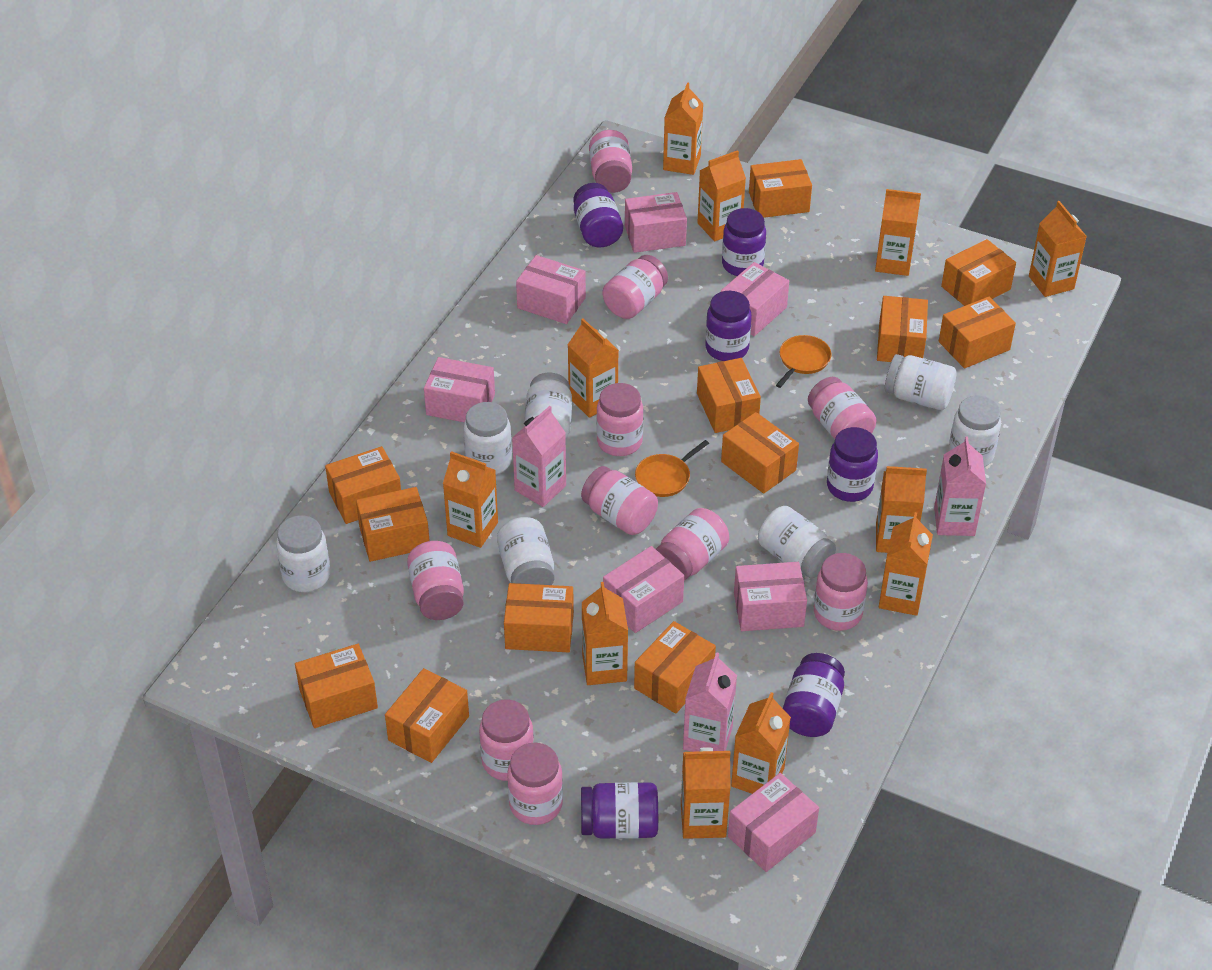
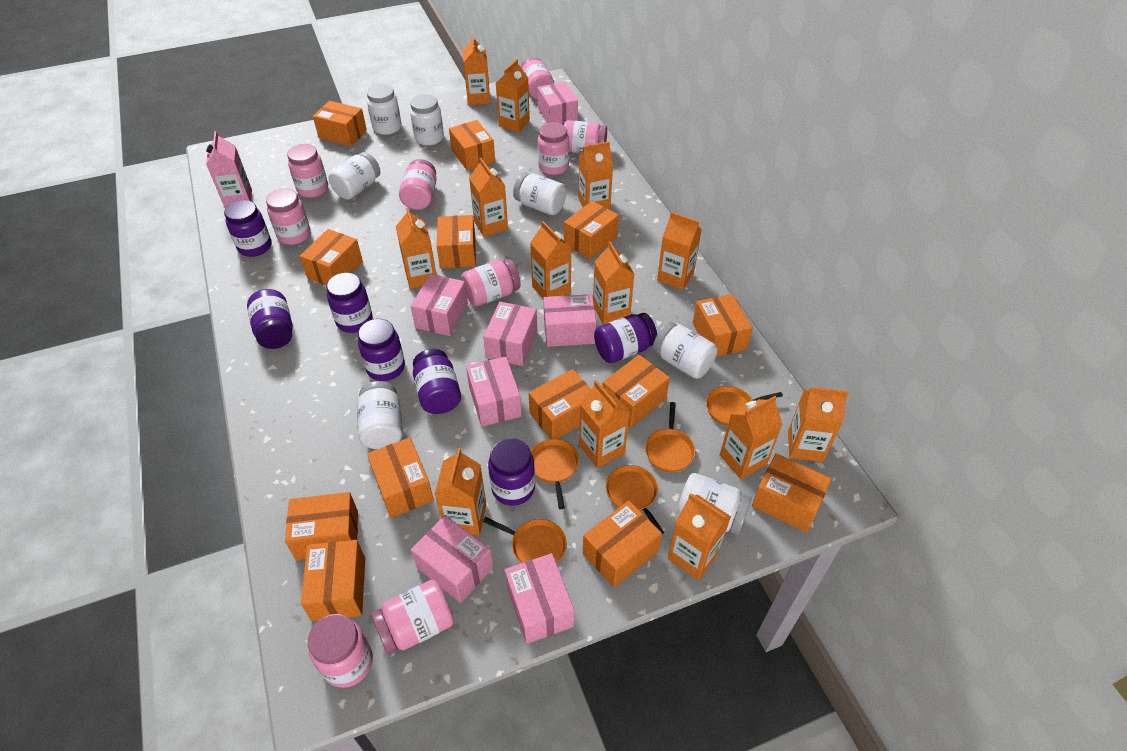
orange box: 12 -> 13
orange carton: 11 -> 13
orange pan: 2 -> 5
pink carton: 3 -> 1
pink jar: 10 -> 9
purple jar: 6 -> 7

